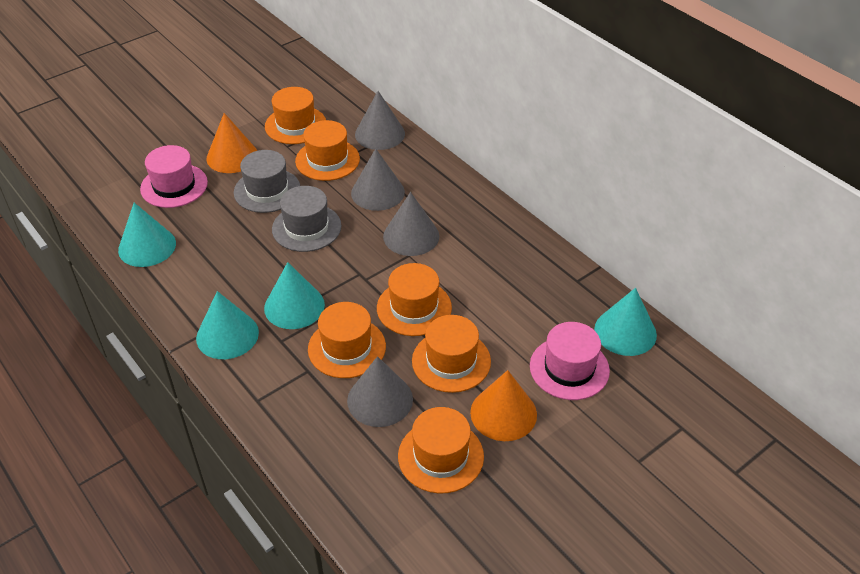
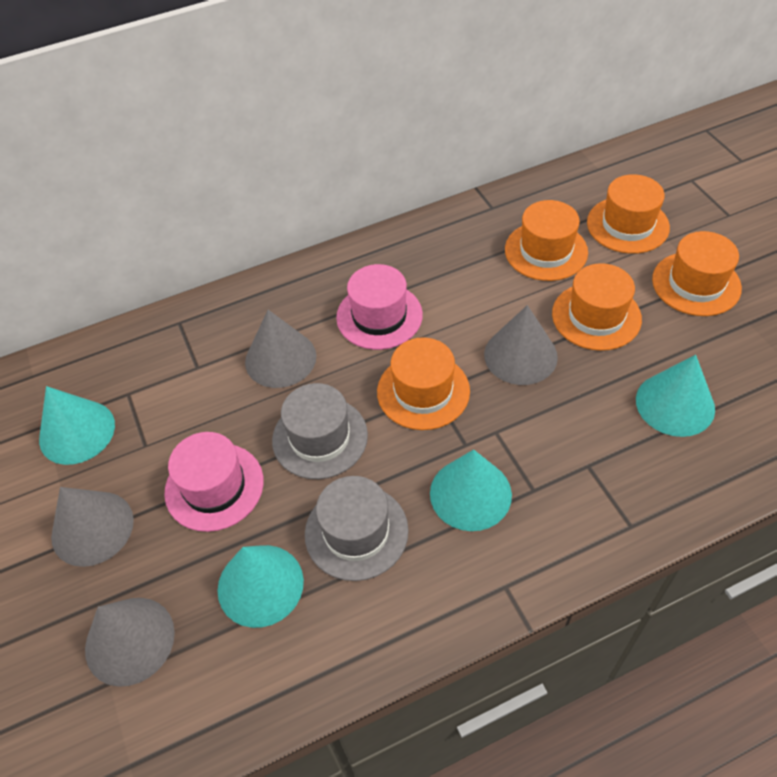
orange cone: 2 -> 0
orange hat: 6 -> 5

